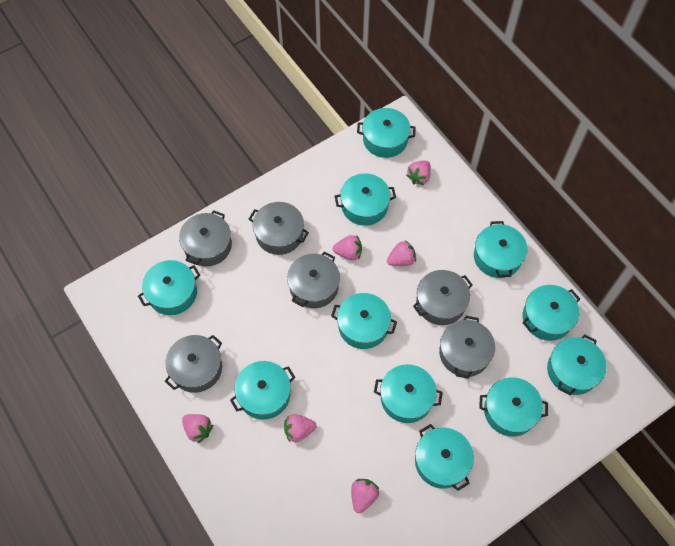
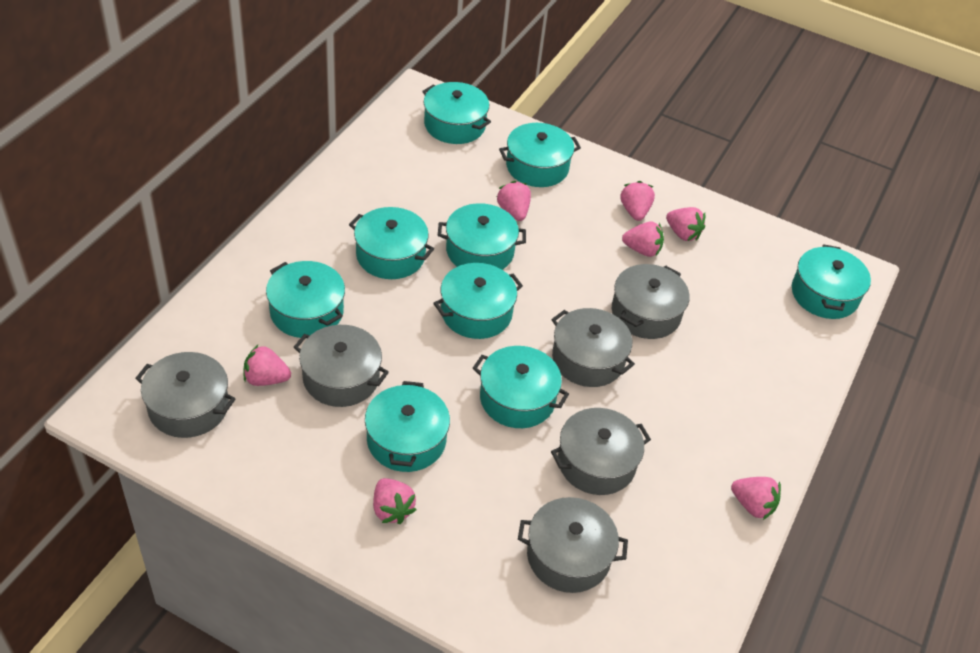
pink strawberry: 6 -> 7
turquoise pot: 11 -> 9

